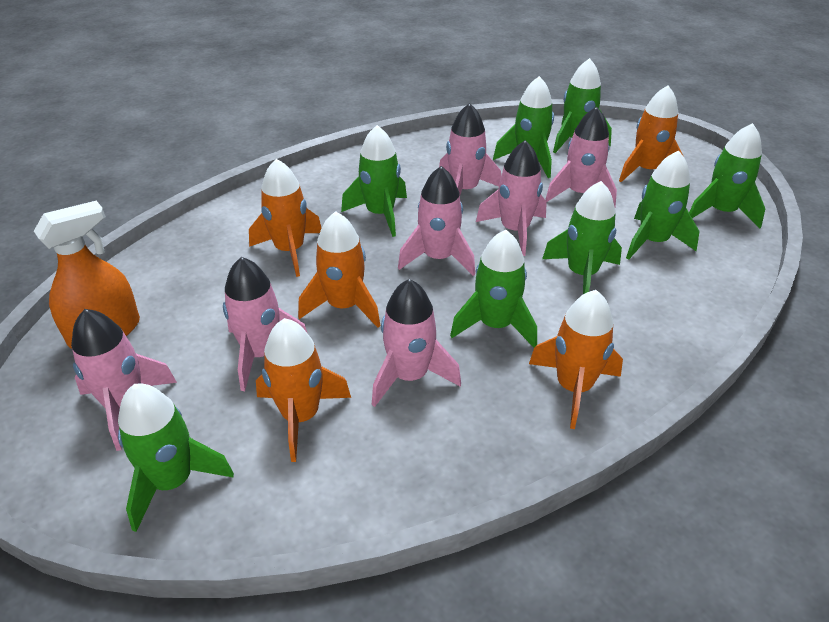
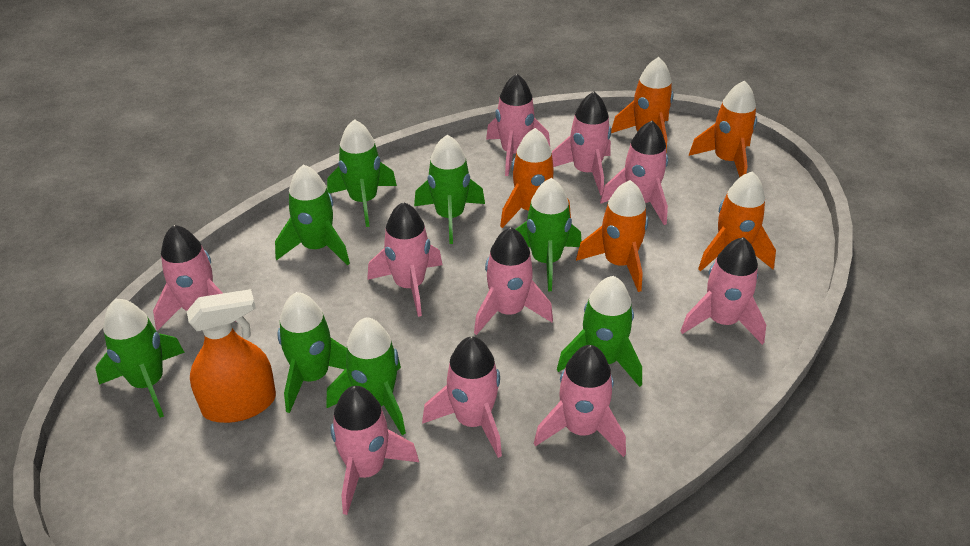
pink rocket: 7 -> 10

